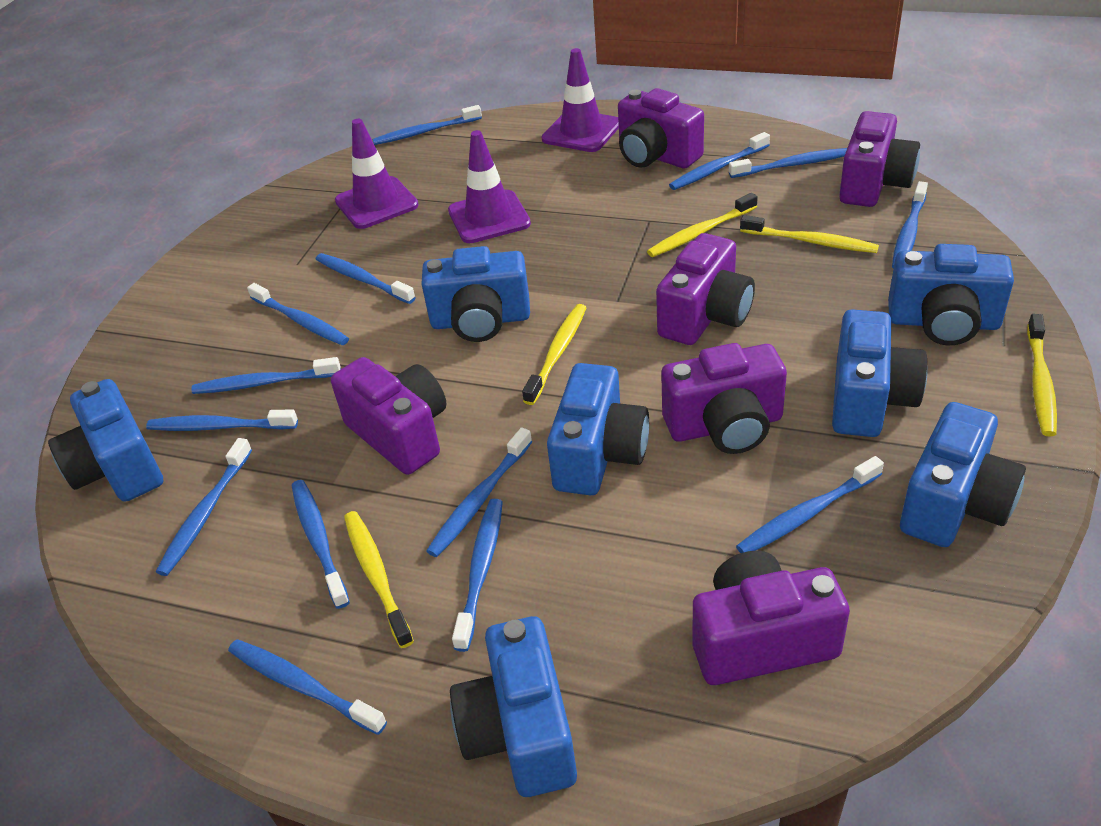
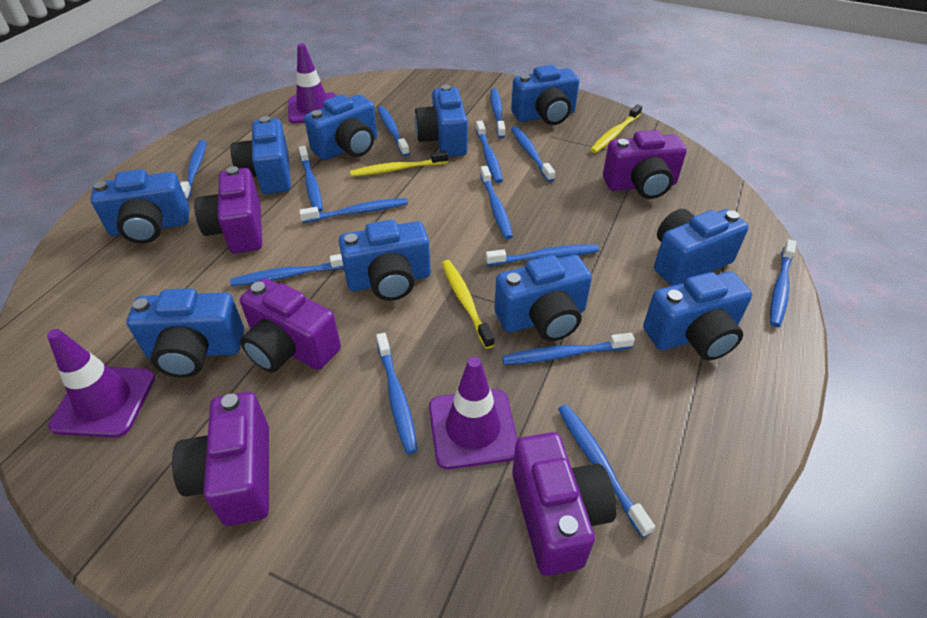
blue camera: 7 -> 10
purple camera: 6 -> 5
yellow toothbrush: 5 -> 3

